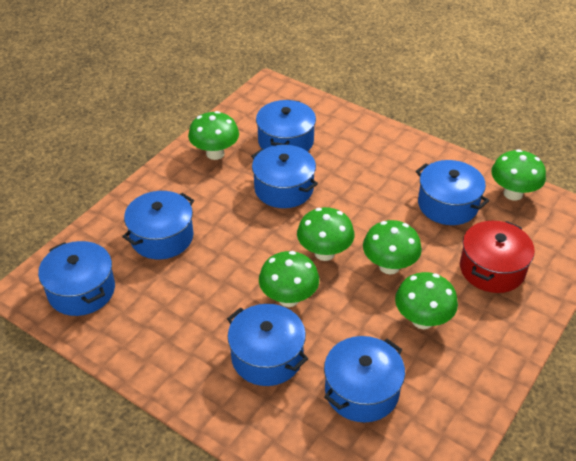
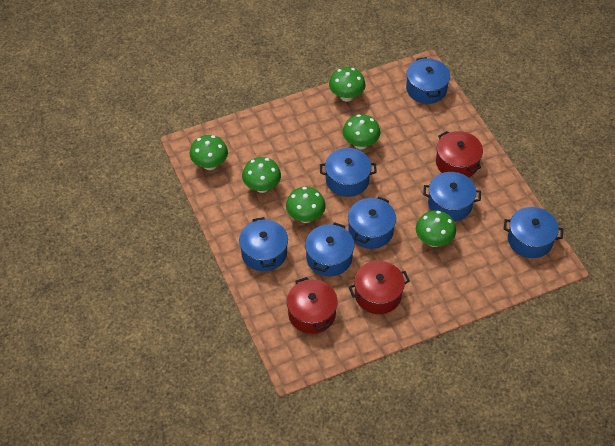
red pot: 1 -> 3

